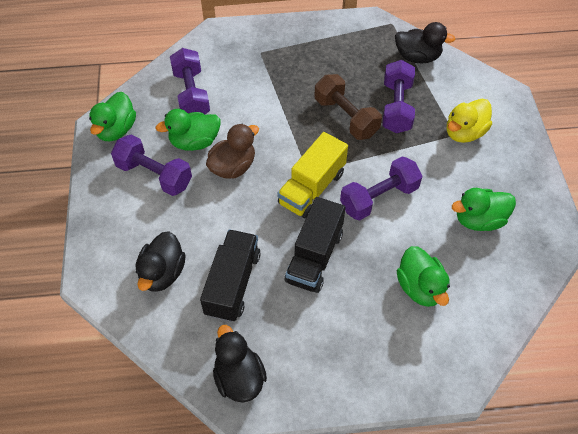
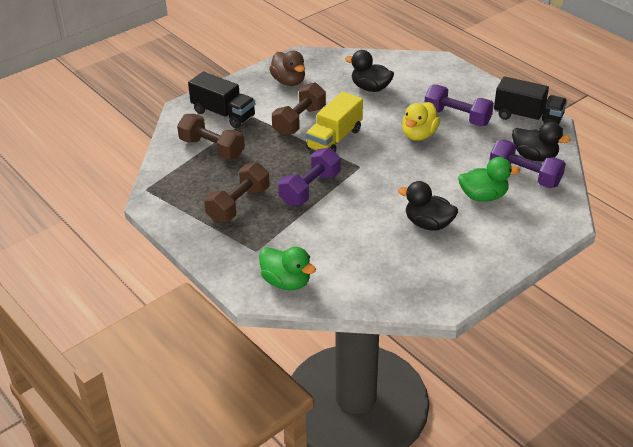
brown dumbbell: 1 -> 3
green duck: 4 -> 2
purple dumbbell: 4 -> 3

